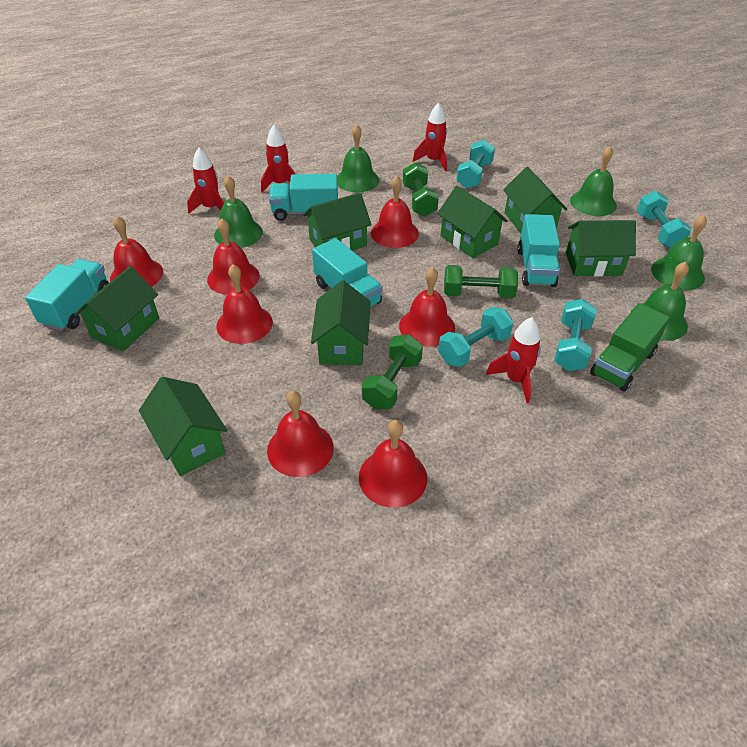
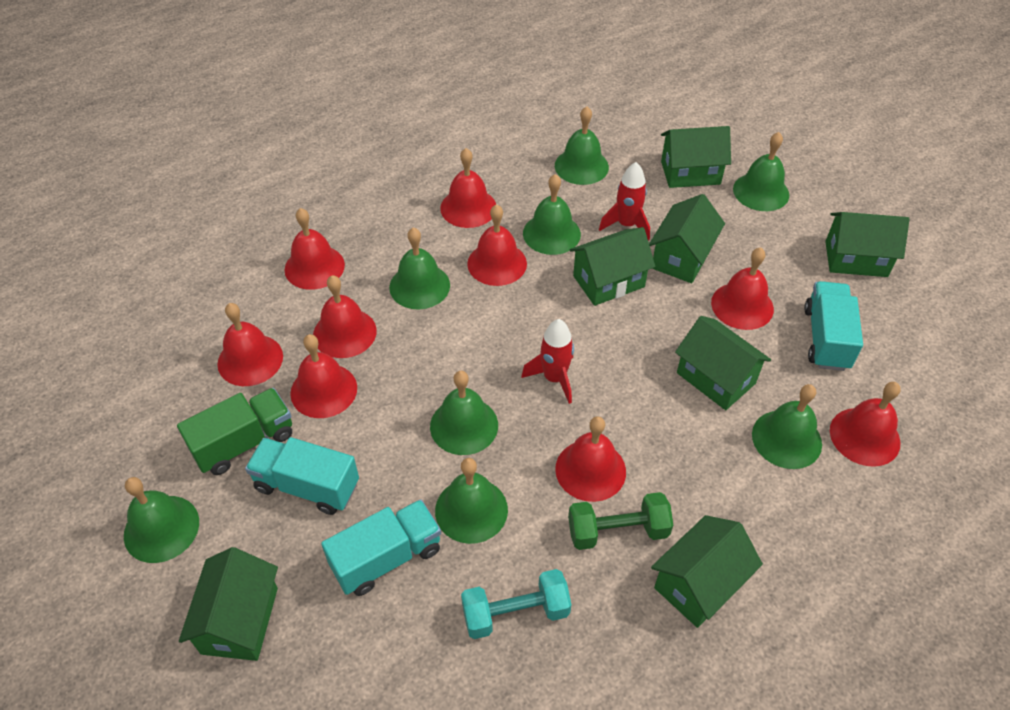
green bell: 5 -> 8
green dumbbell: 3 -> 1
red bell: 7 -> 9
red rocket: 4 -> 2
turquoise dumbbell: 4 -> 1
turquoise truck: 4 -> 3

